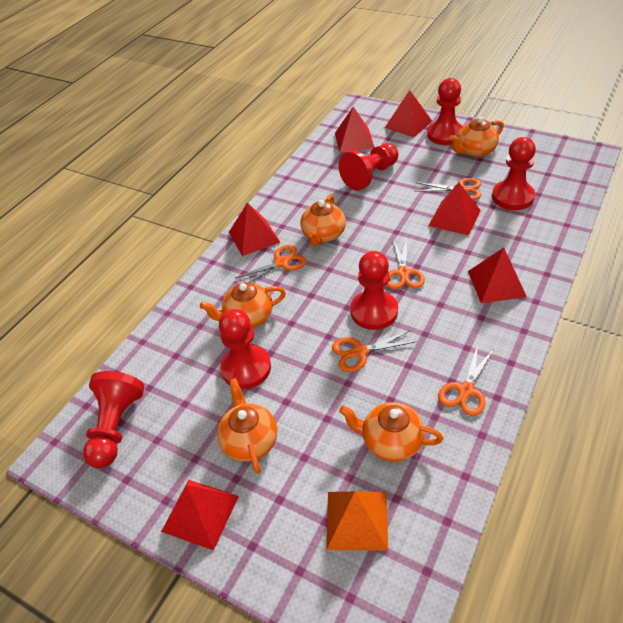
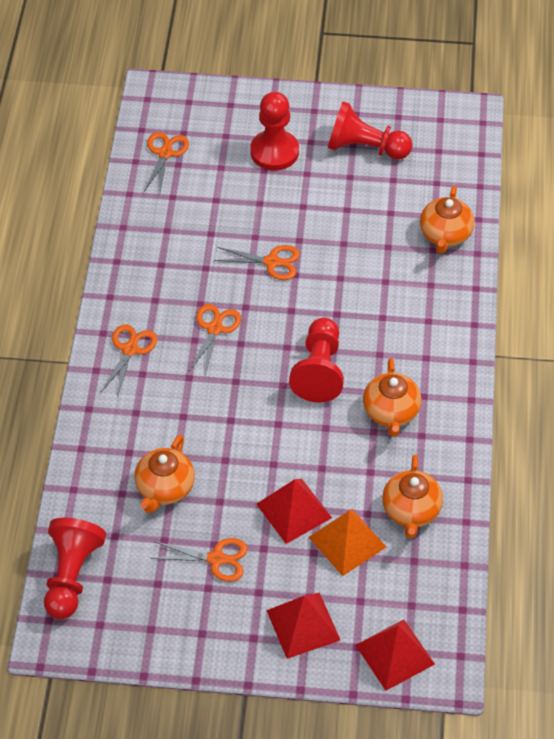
orange teapot: 5 -> 4
red pawn: 6 -> 4
red pyramid: 6 -> 3

